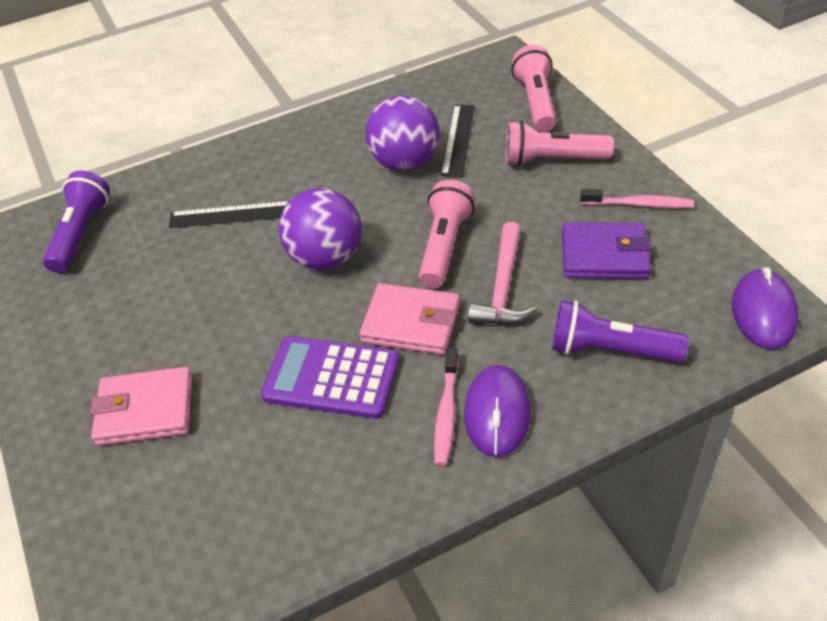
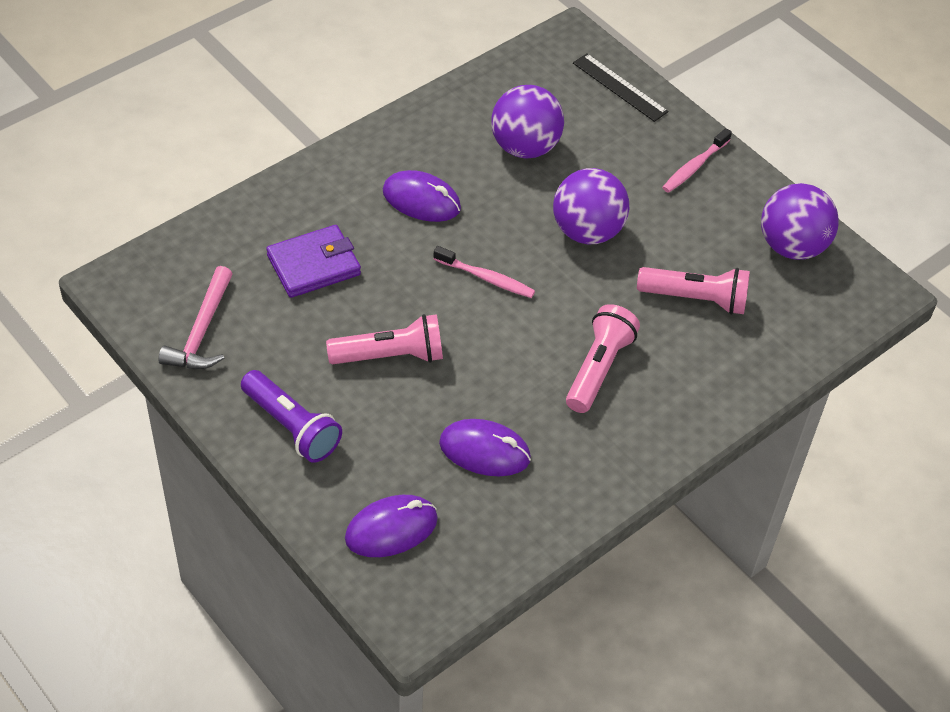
black ruler: 2 -> 1
pink wallet: 2 -> 0
purple ball: 2 -> 3
purple calculator: 1 -> 0
purple flashlight: 2 -> 1
purple mouse: 2 -> 3

